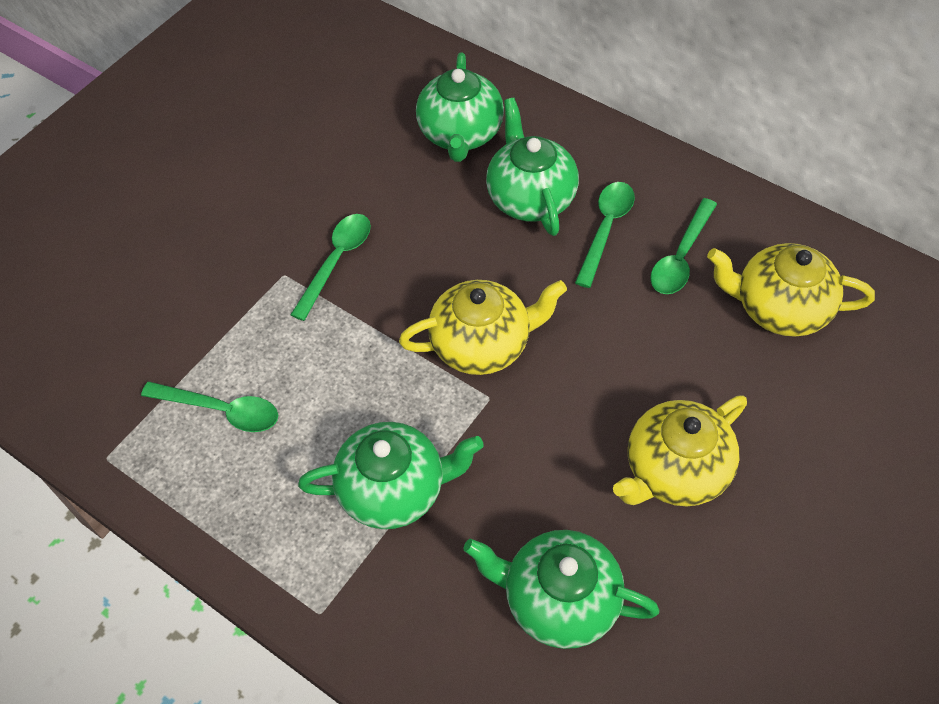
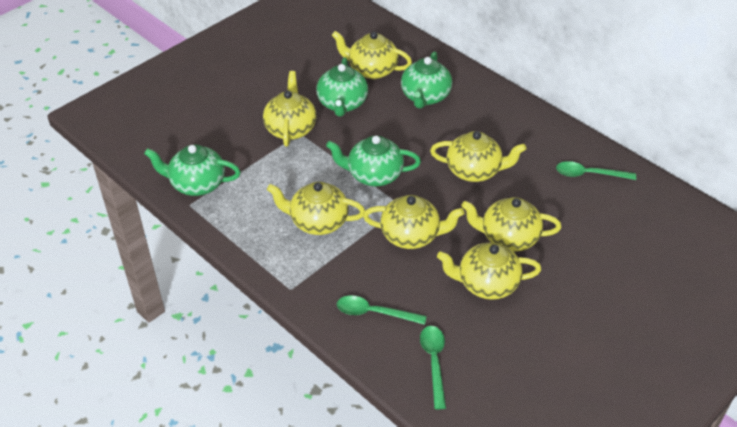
green spoon: 4 -> 3
yellow teapot: 3 -> 7

